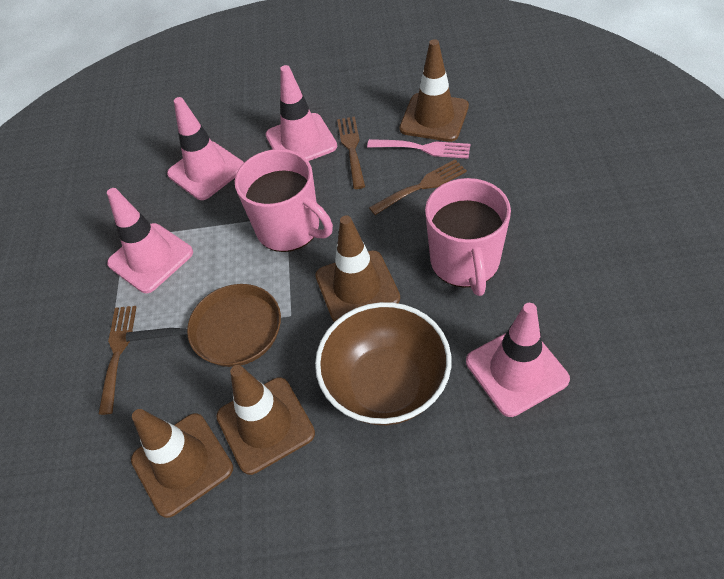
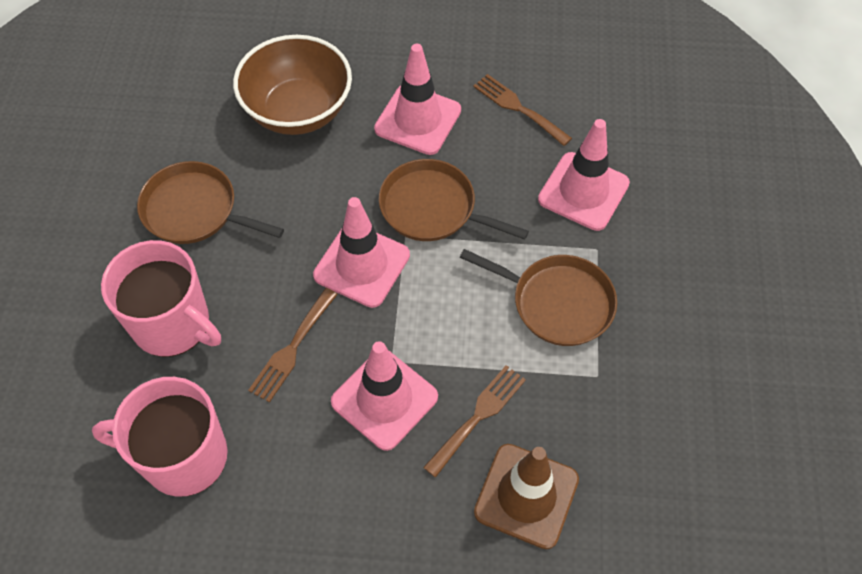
brown pan: 1 -> 3
brown traffic cone: 4 -> 1
pink fork: 1 -> 0

